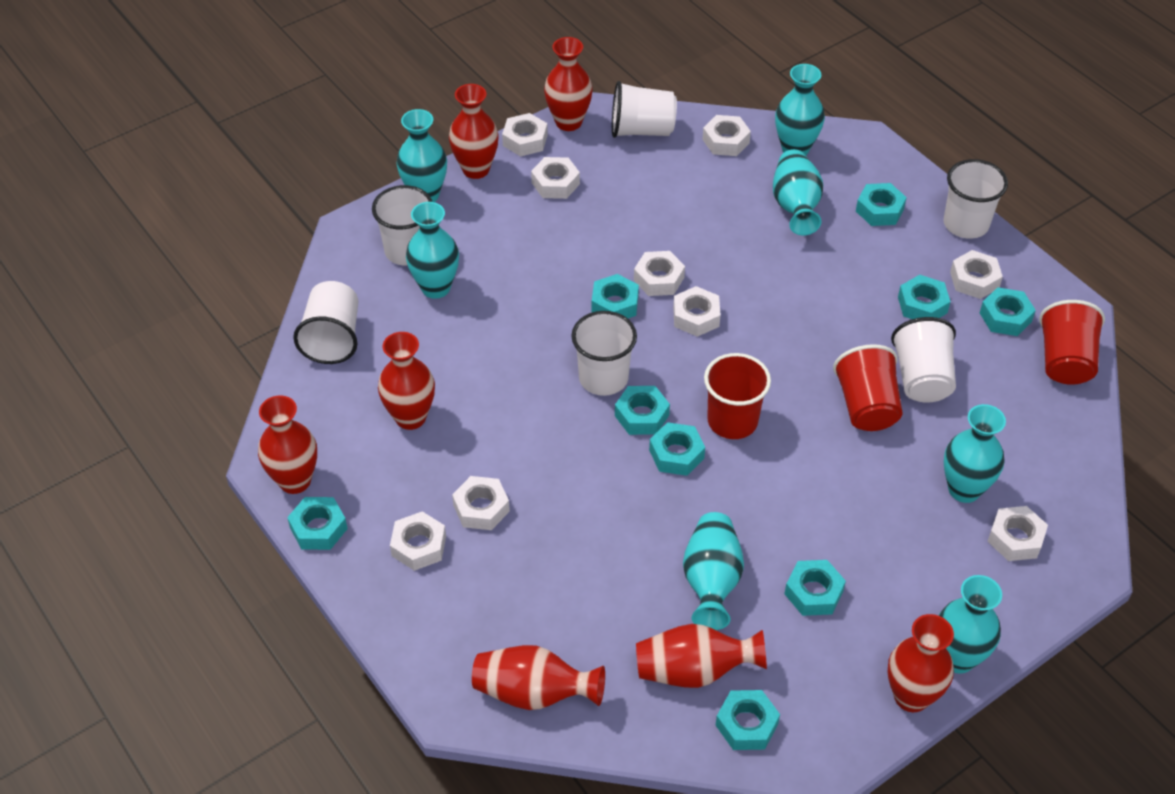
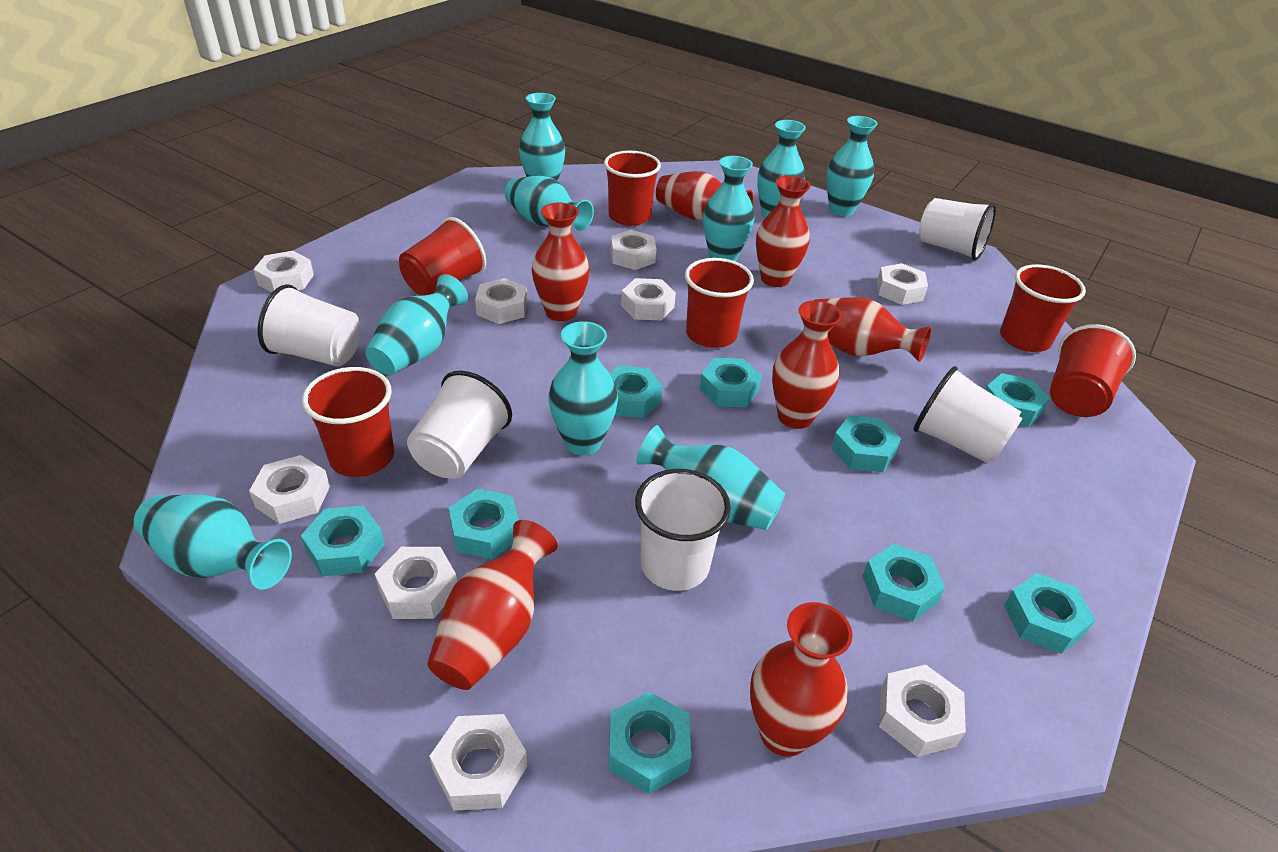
red cup: 3 -> 6
turquoise vase: 7 -> 9
white cup: 6 -> 5

